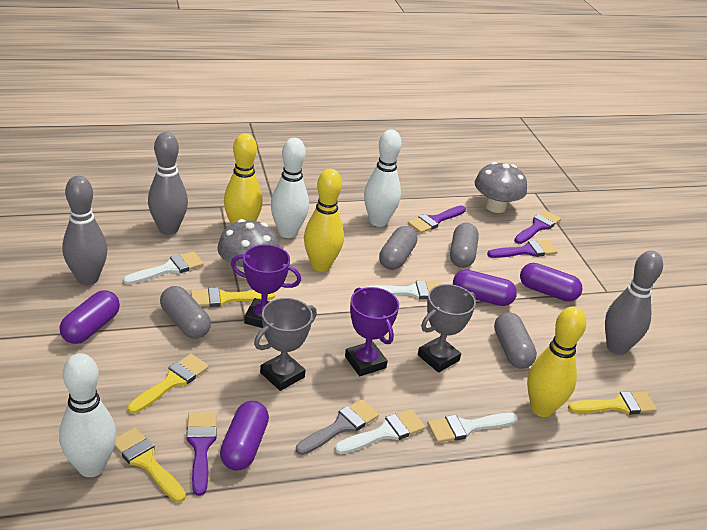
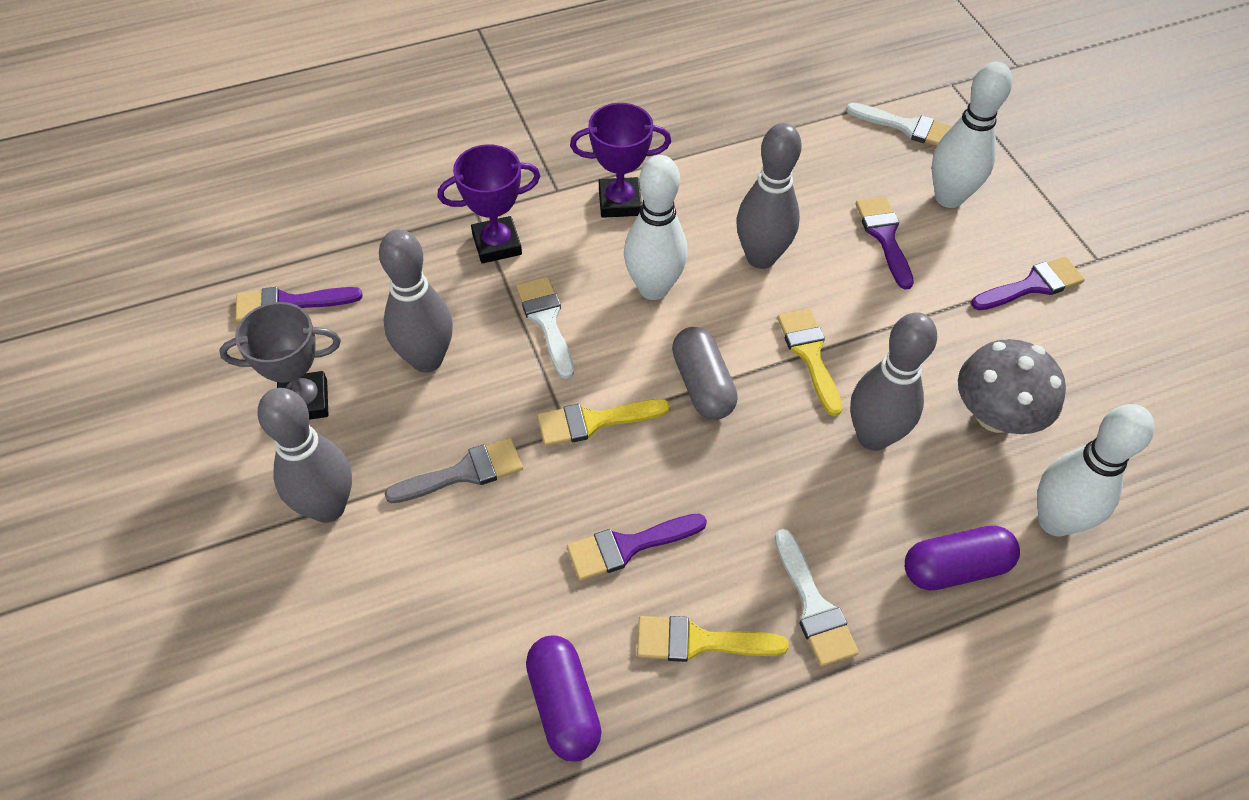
grey bowling pin: 3 -> 4
grey capsule: 4 -> 1
grey mushroom: 2 -> 1
grey trophy: 2 -> 1
purple capsule: 4 -> 2
white brush: 4 -> 3
yellow bowling pin: 3 -> 0
yellow brush: 4 -> 3

